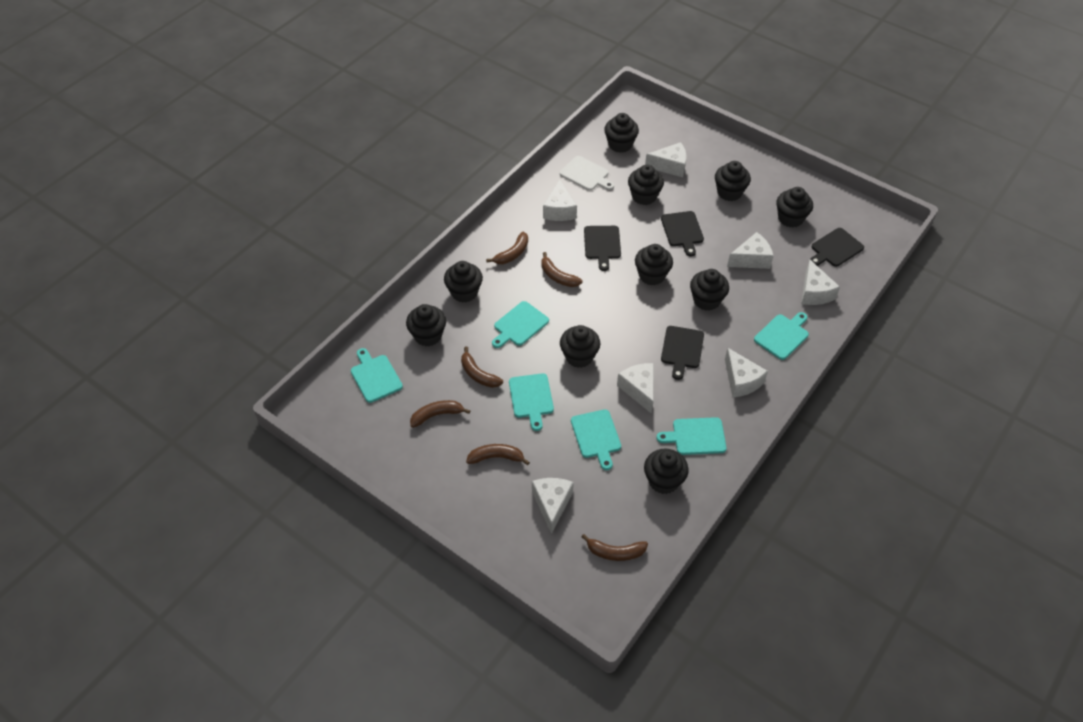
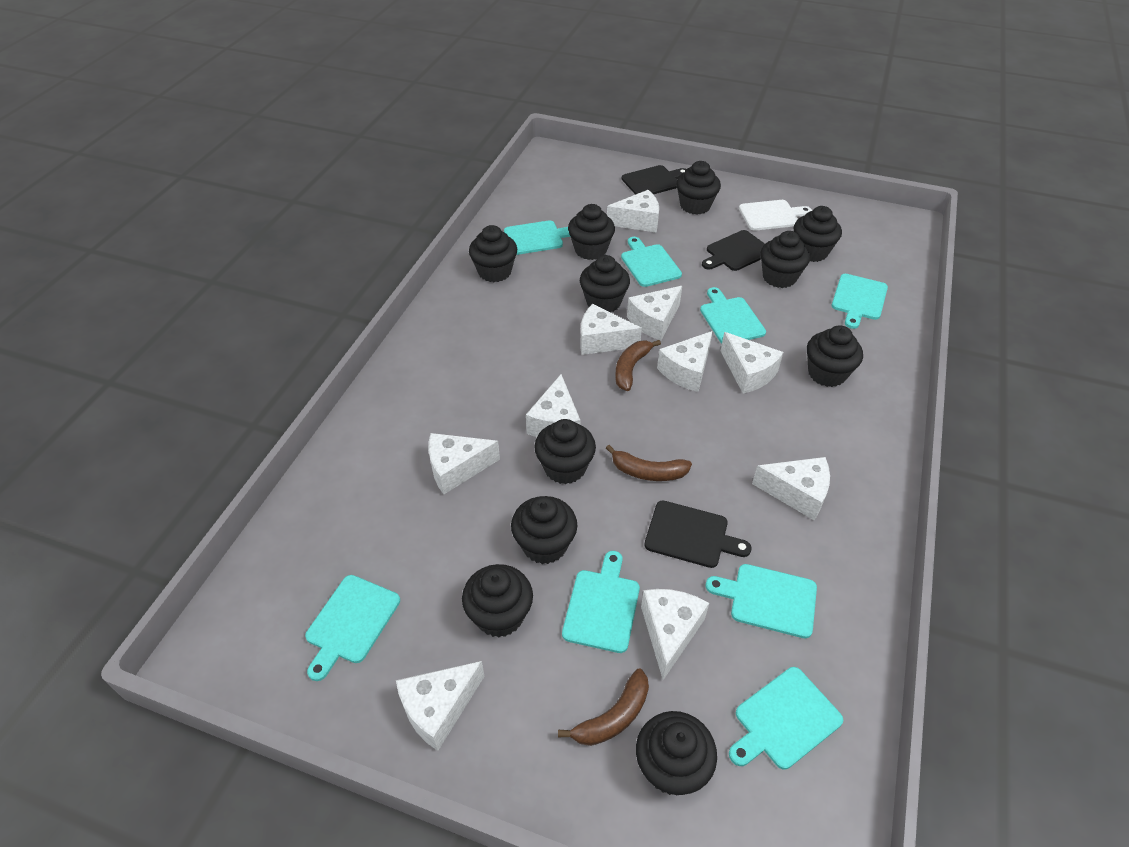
black cupcake: 10 -> 11
black cutting board: 4 -> 3
brown banana: 6 -> 3
turquoise cutting board: 6 -> 8
white cheese: 7 -> 10

